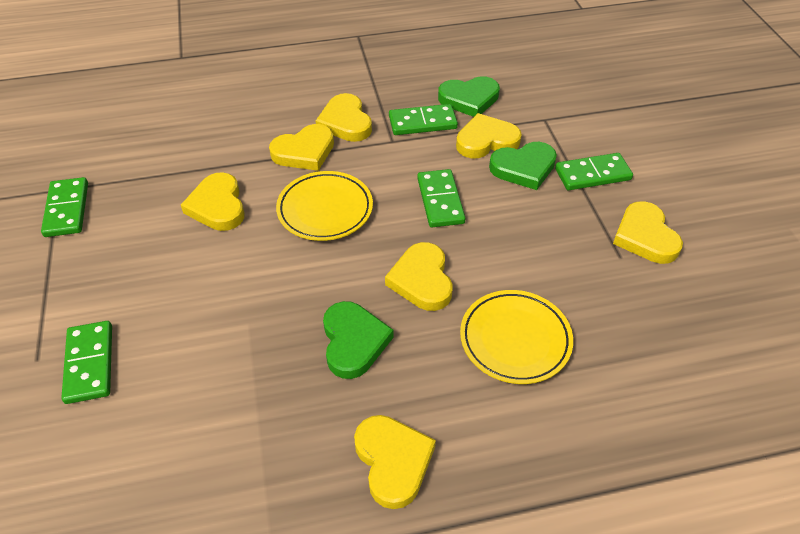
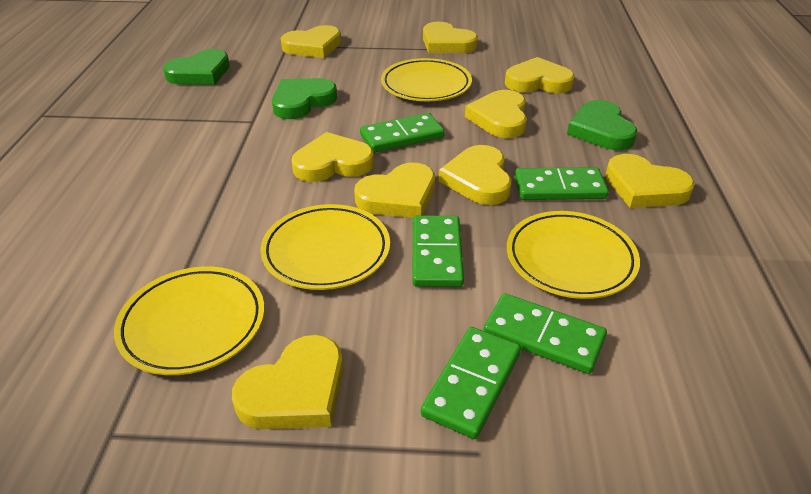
yellow heart: 7 -> 9
yellow plate: 2 -> 4

